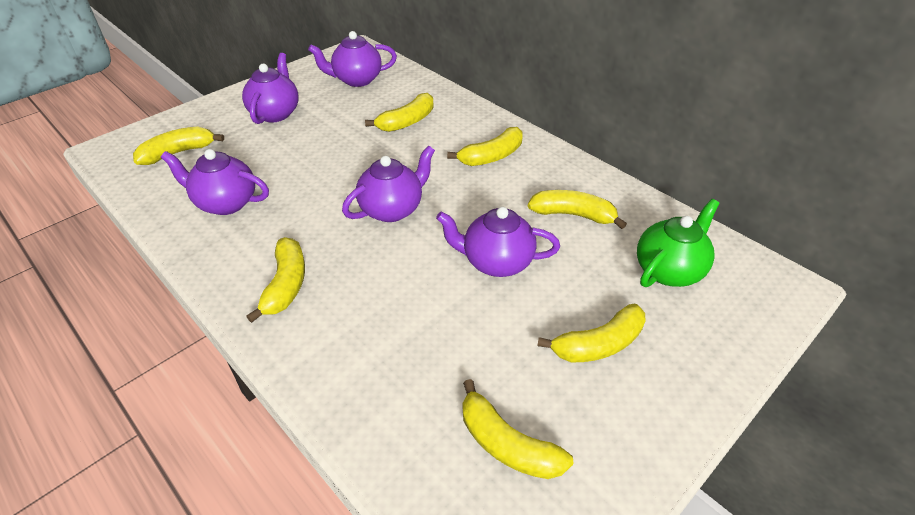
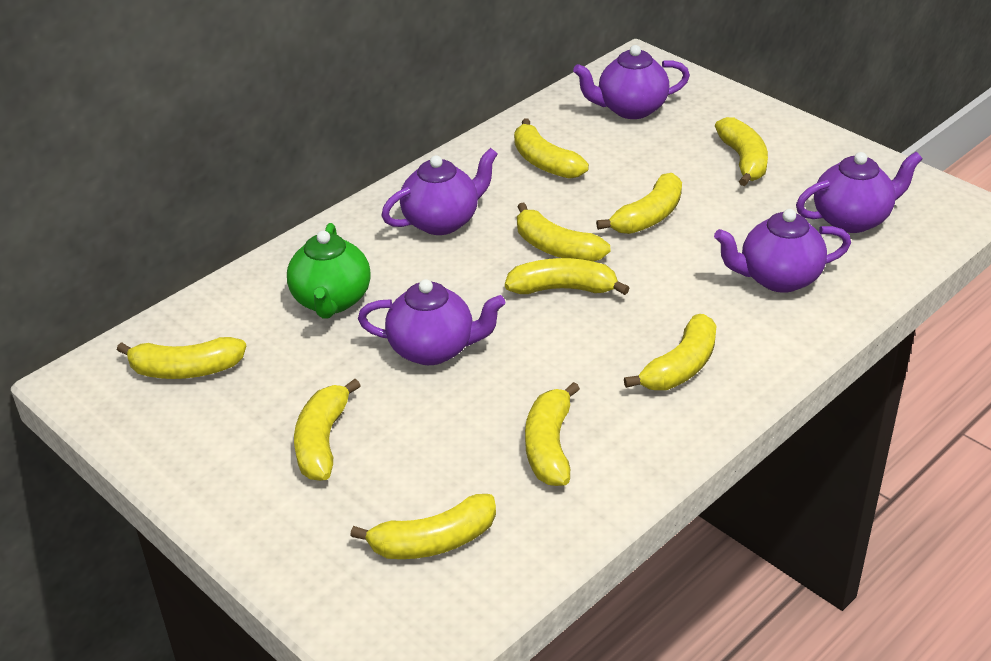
yellow banana: 7 -> 10

